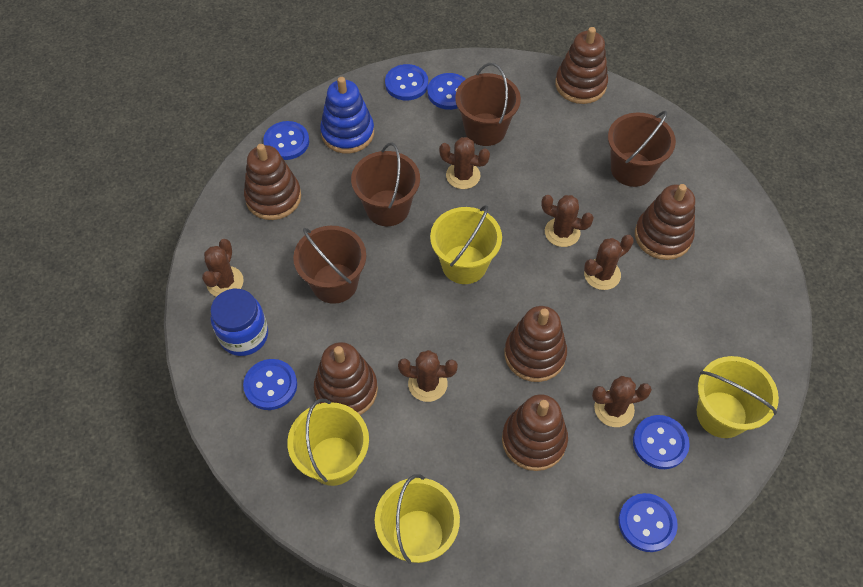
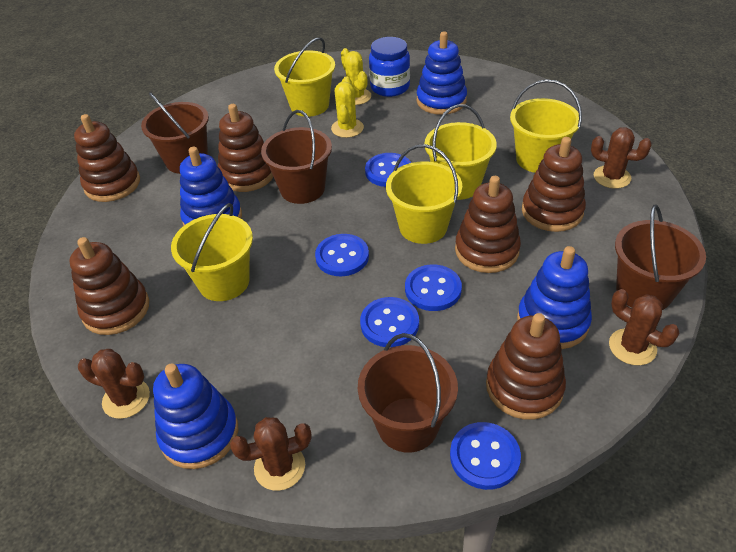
blue button: 6 -> 5
blue stacking toy: 1 -> 4
brown cactus: 6 -> 4
yellow bucket: 4 -> 5
yellow cactus: 0 -> 2

